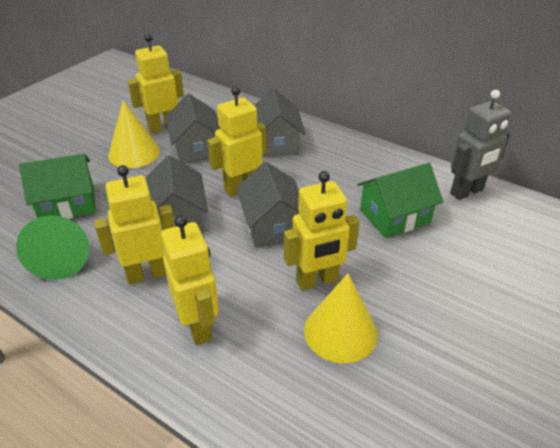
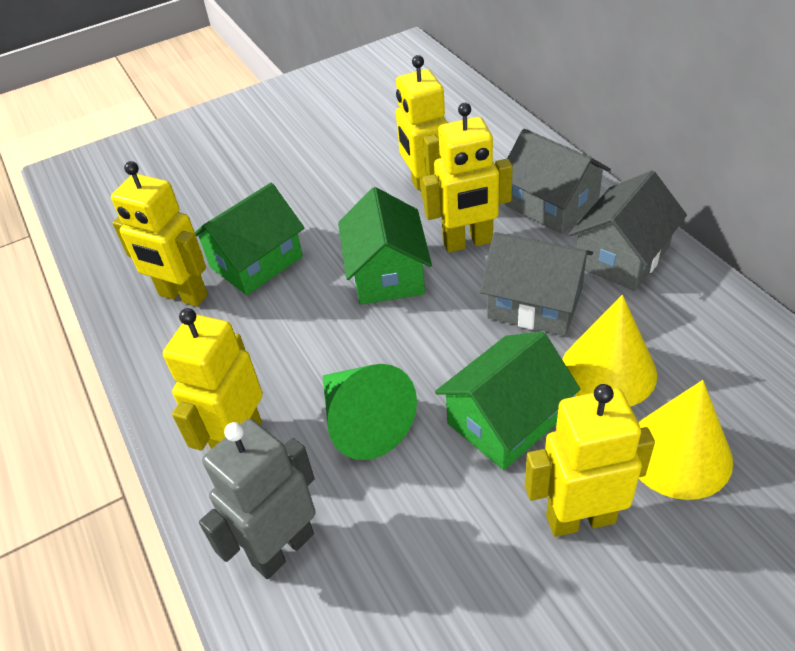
green house: 2 -> 3
grey house: 4 -> 3

